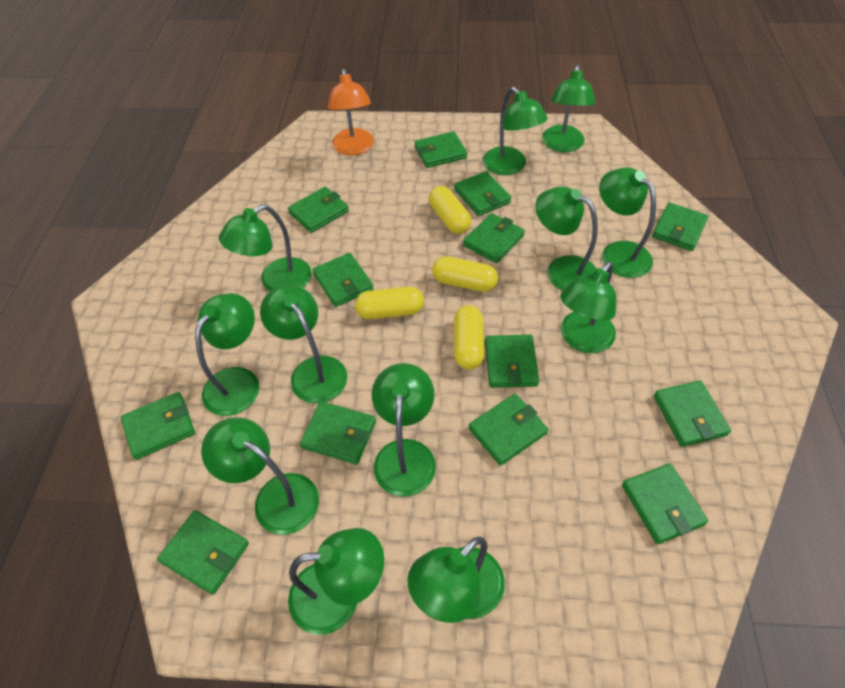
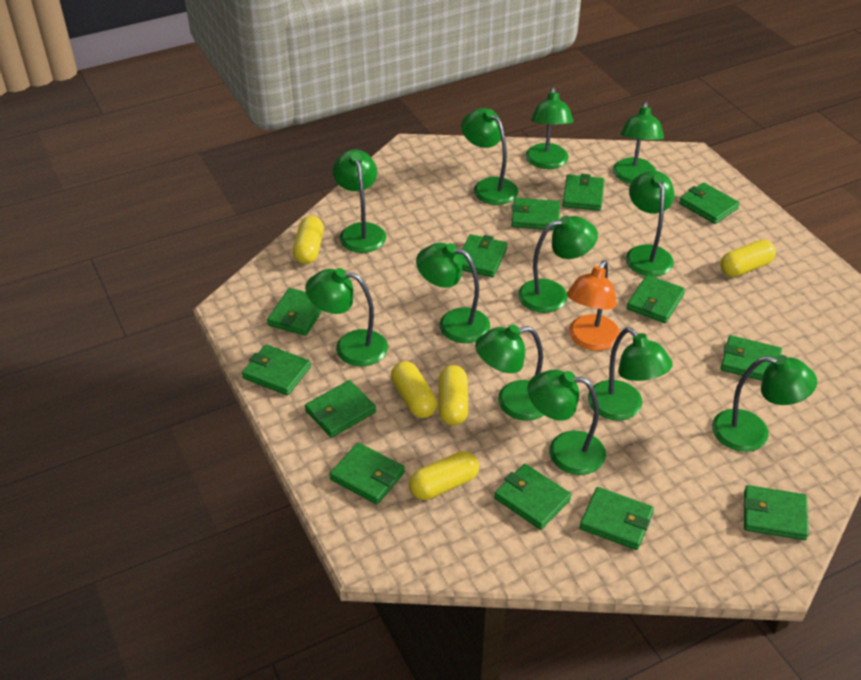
yellow capsule: 4 -> 5

